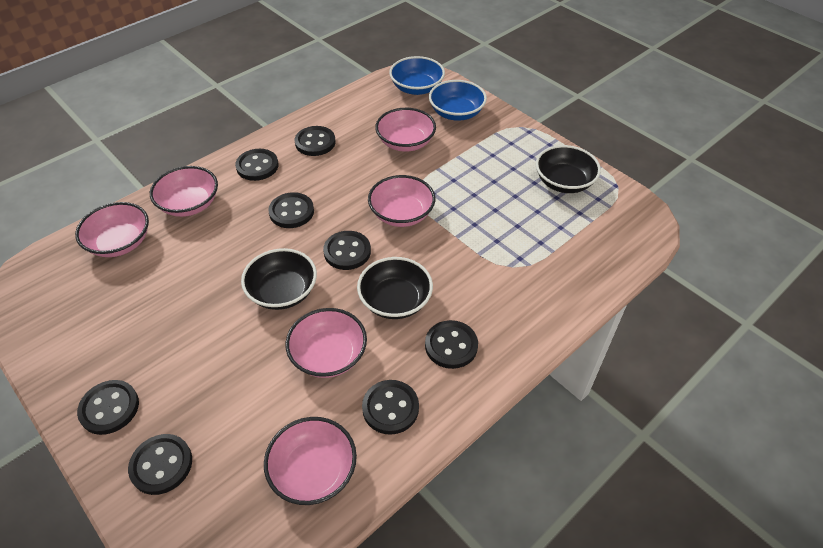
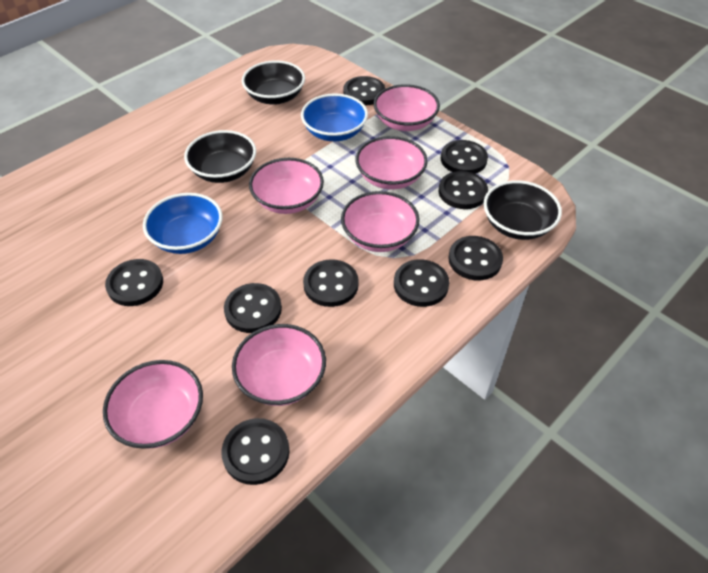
black button: 8 -> 9

